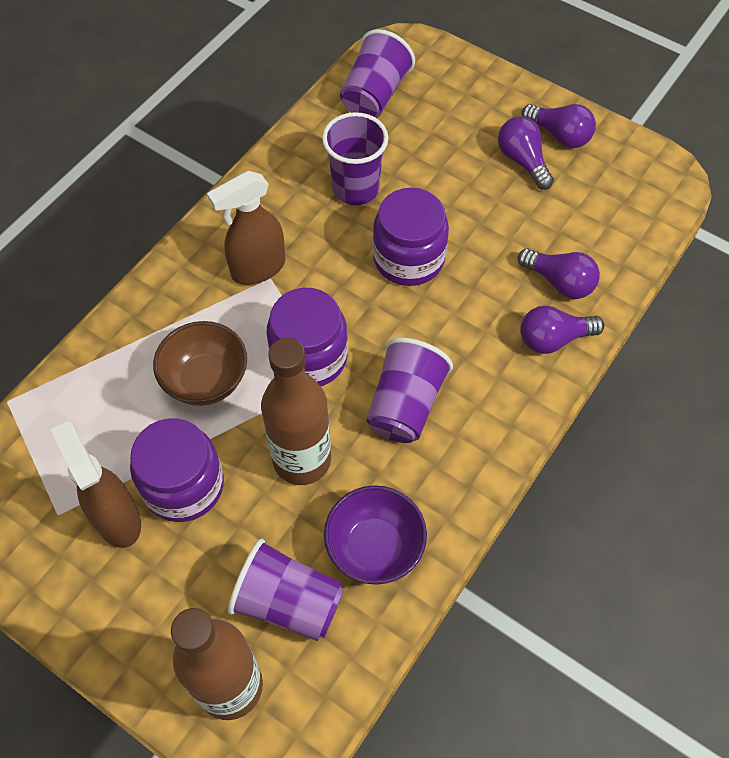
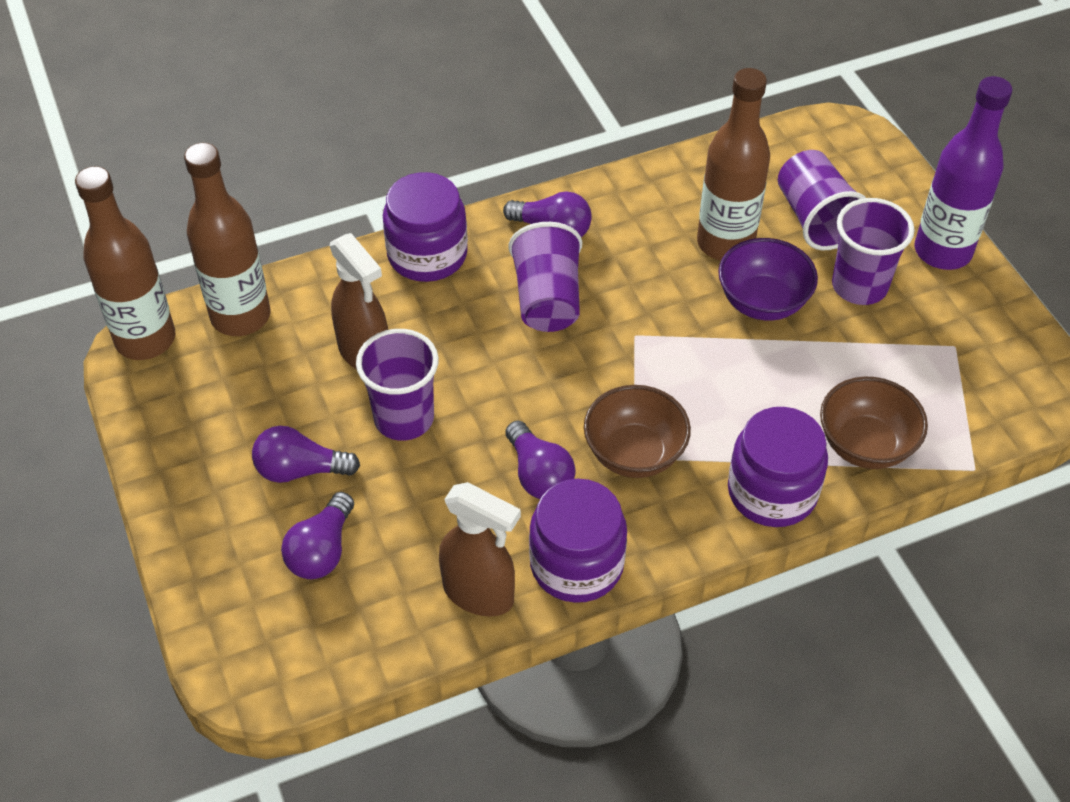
brown bottle: 2 -> 3
brown bowl: 1 -> 2
purple bottle: 0 -> 1

